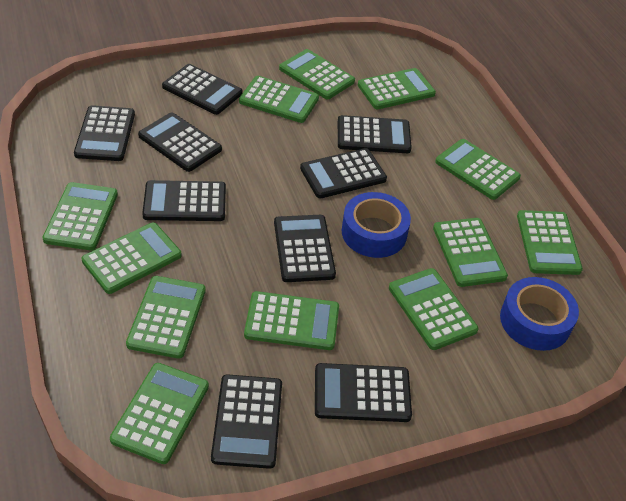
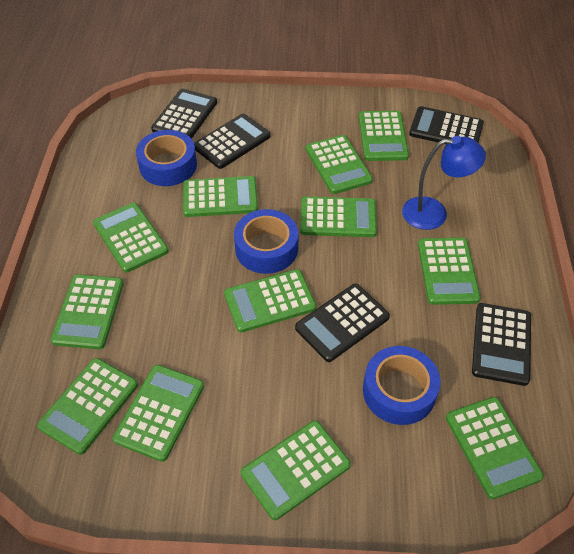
black calculator: 9 -> 5
blue lamp: 0 -> 1
blue tape: 2 -> 3

